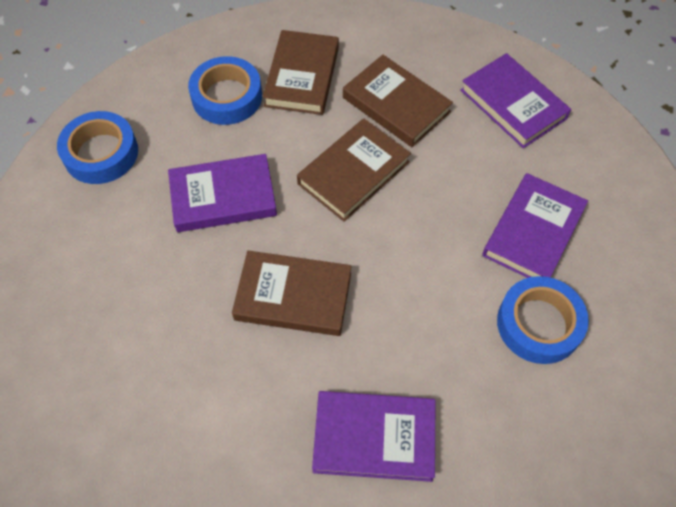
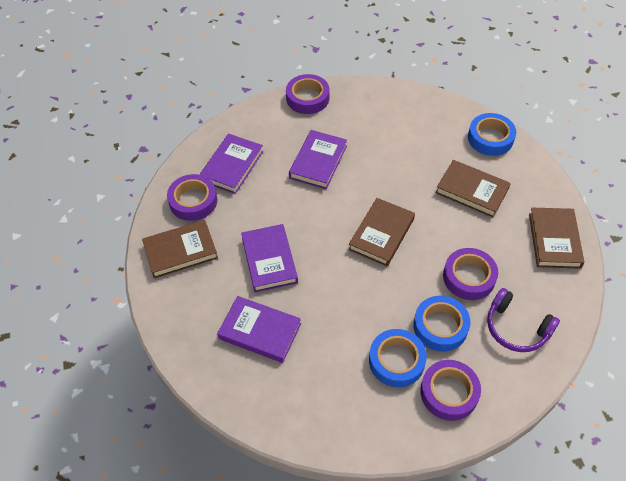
purple headphones: 0 -> 1
purple tape: 0 -> 4

